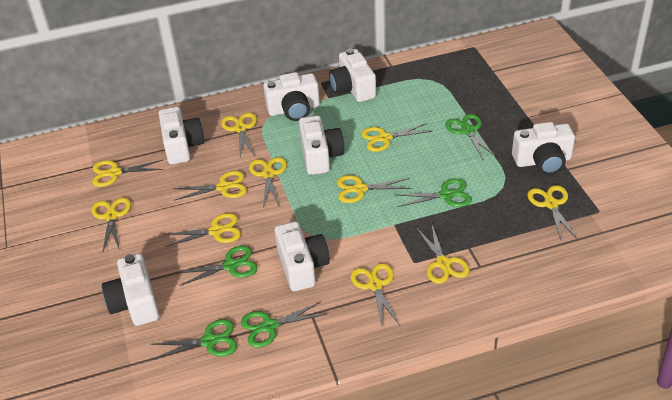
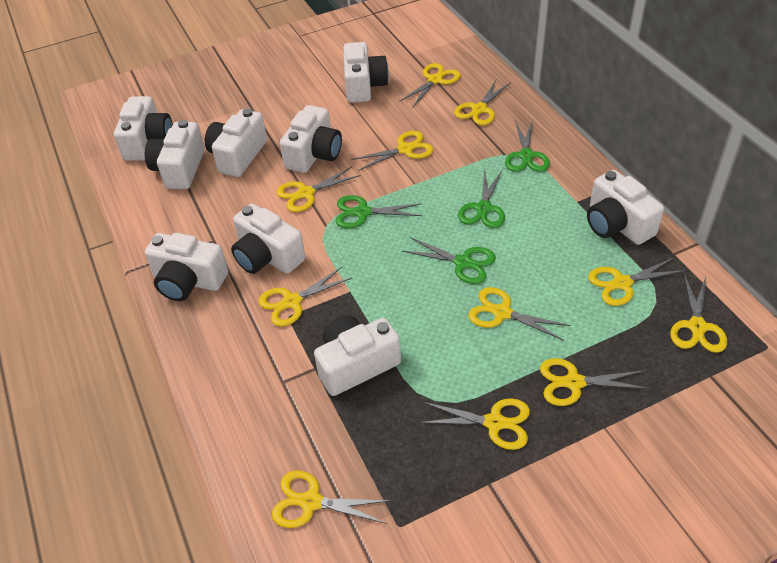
green scissors: 5 -> 4
white camera: 7 -> 9

